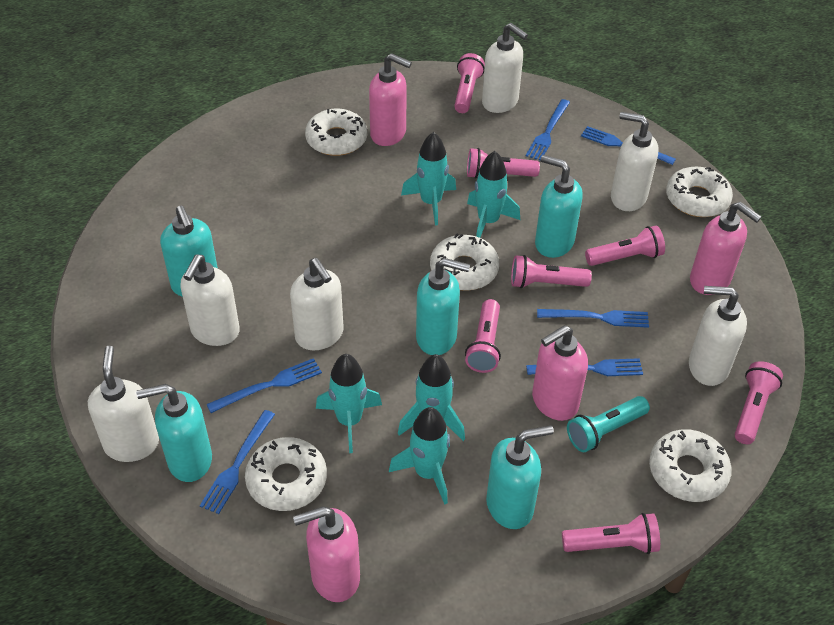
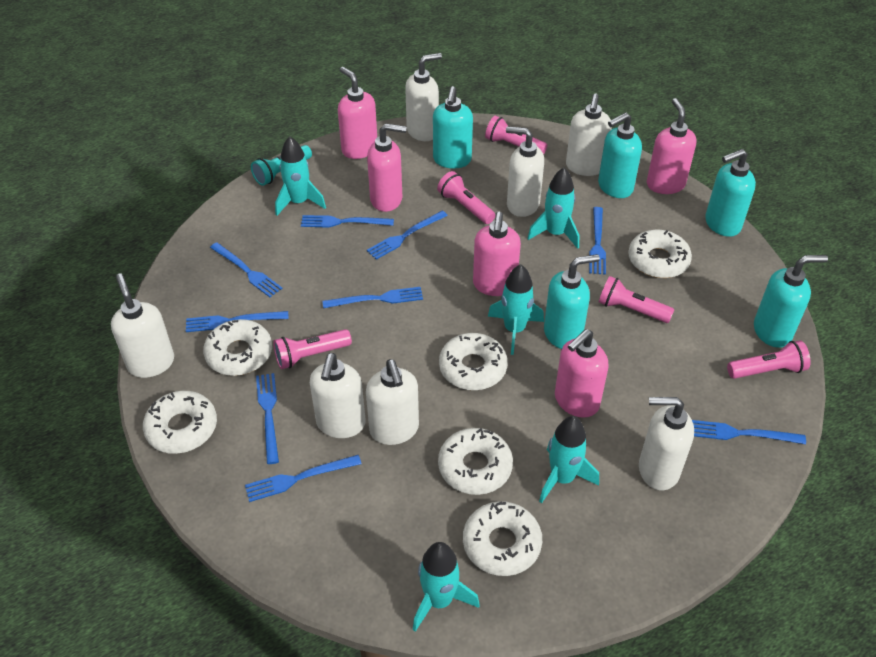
blue fork: 6 -> 9
pink flashlight: 7 -> 5
pink soap dispenser: 4 -> 5
white donut: 5 -> 6
white soap dispenser: 6 -> 7

